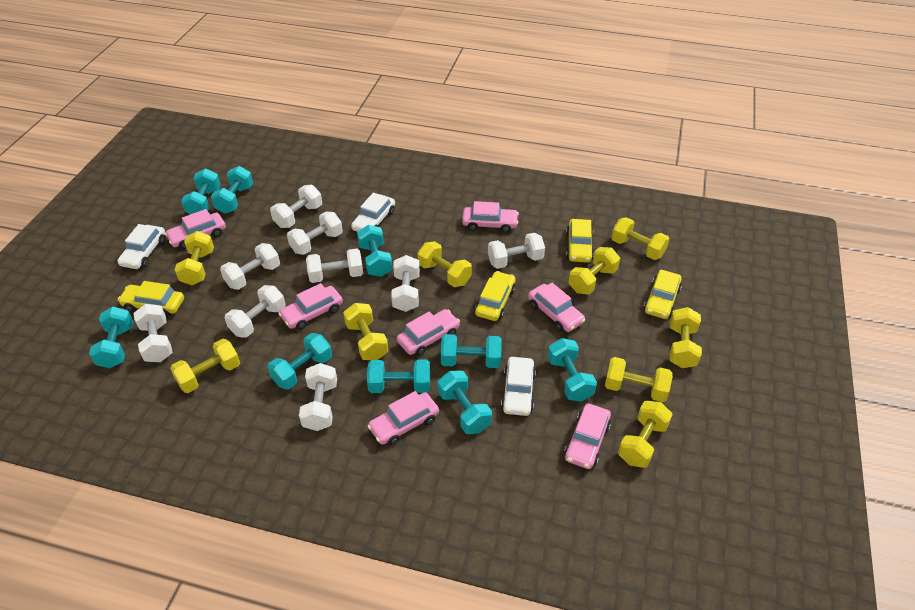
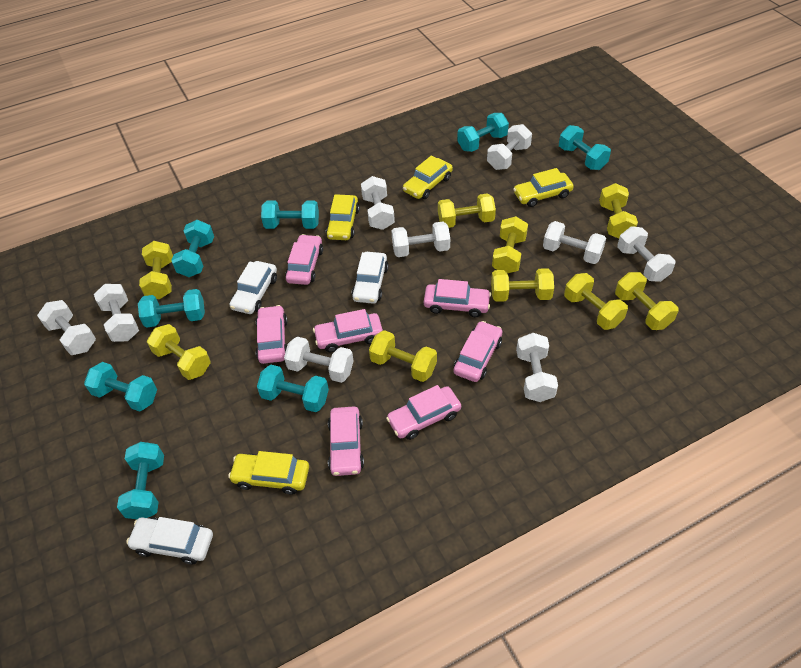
turquoise dumbbell: 9 -> 8

